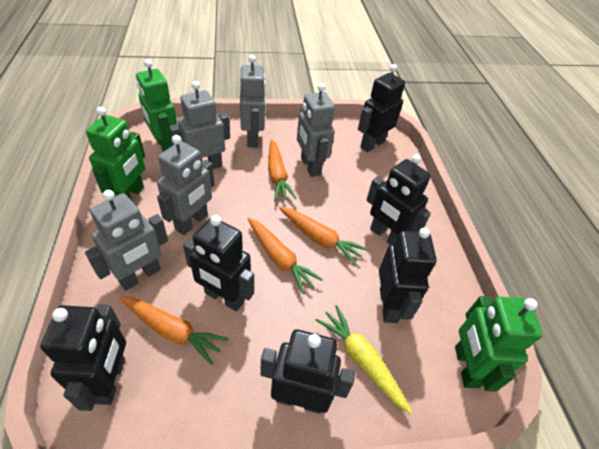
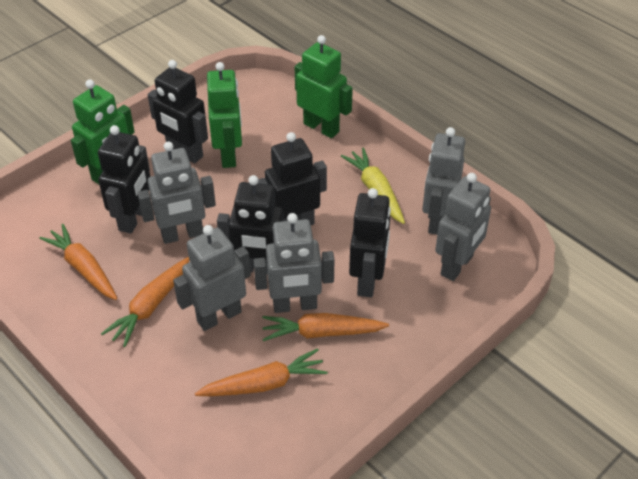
black robot: 6 -> 5

